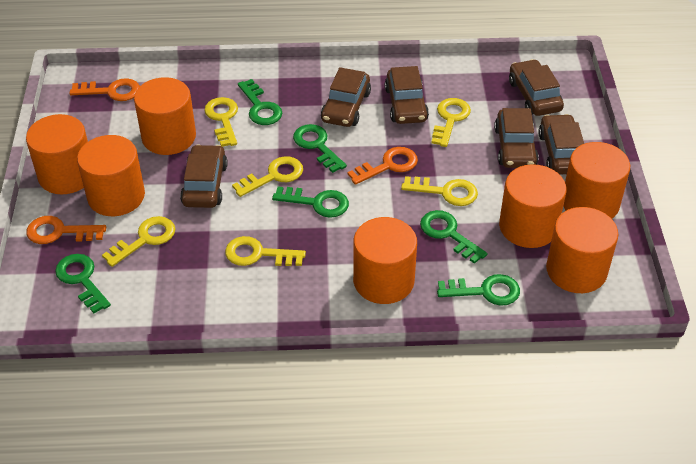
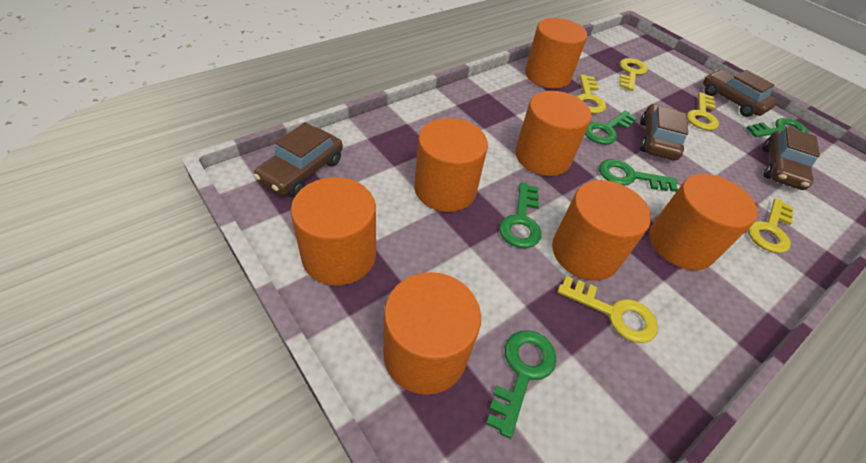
brown car: 6 -> 4
green key: 6 -> 5
orange key: 3 -> 0
yellow key: 6 -> 5

